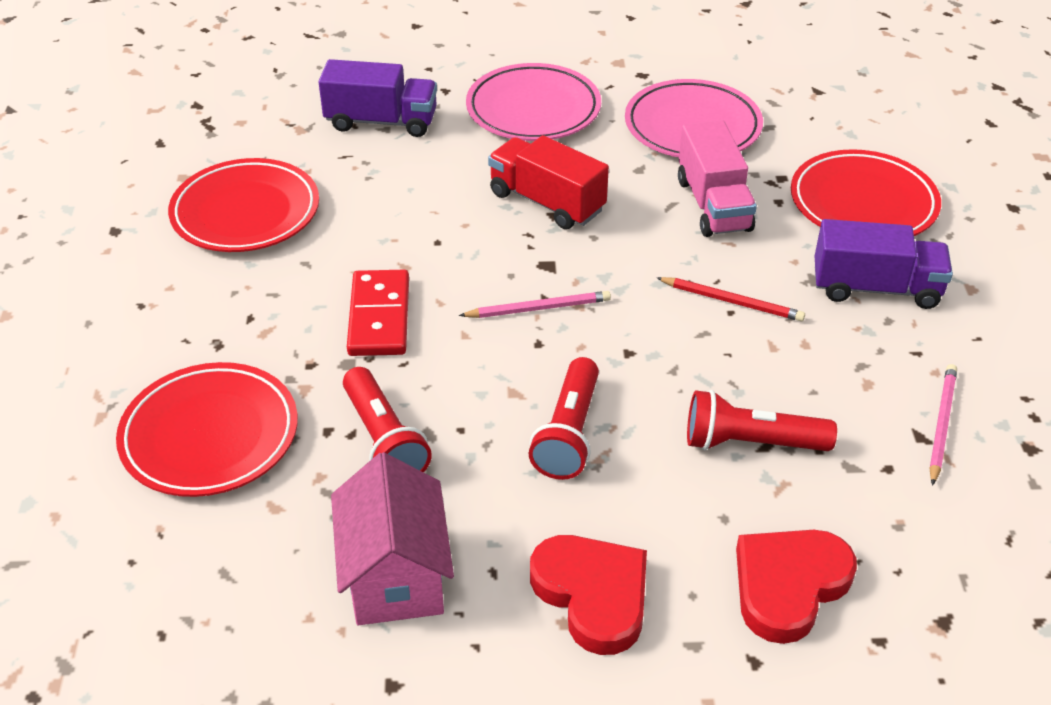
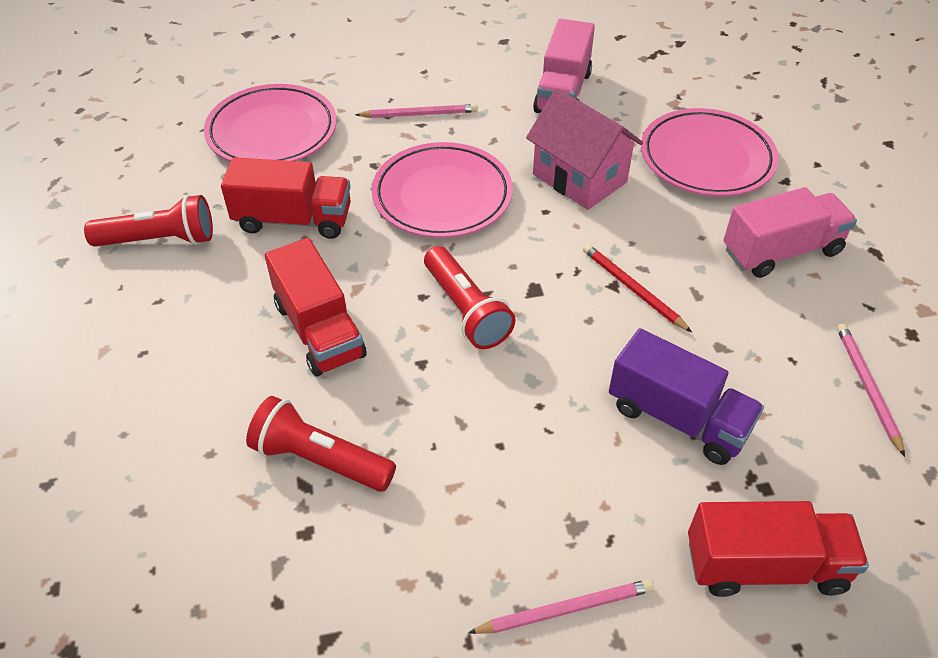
pink pencil: 2 -> 3
pink plate: 2 -> 3
pink truck: 1 -> 2
purple truck: 2 -> 1
red domino: 1 -> 0
red heart: 2 -> 0
red plate: 3 -> 0
red truck: 1 -> 3

